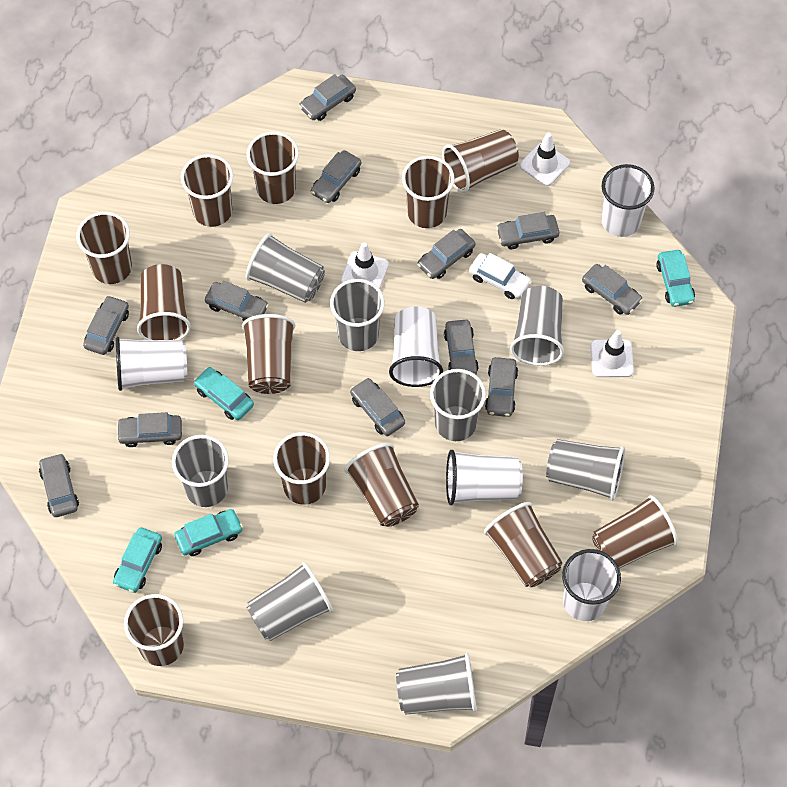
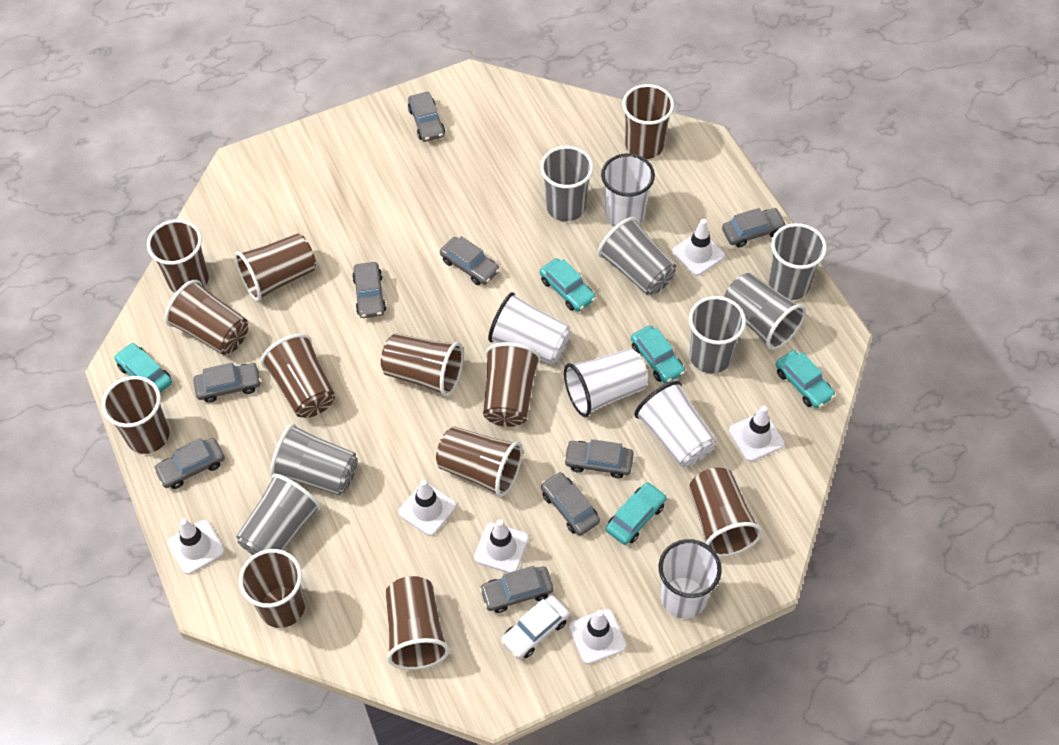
grey car: 12 -> 9
grey cup: 8 -> 7
turquoise car: 4 -> 5
white traffic cone: 3 -> 6

